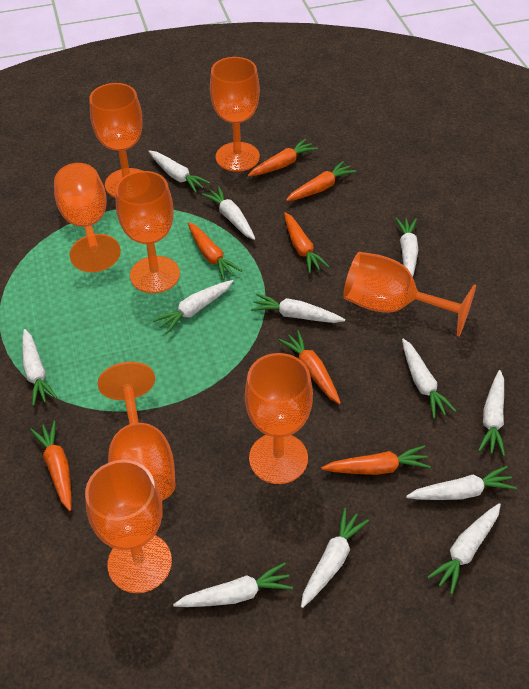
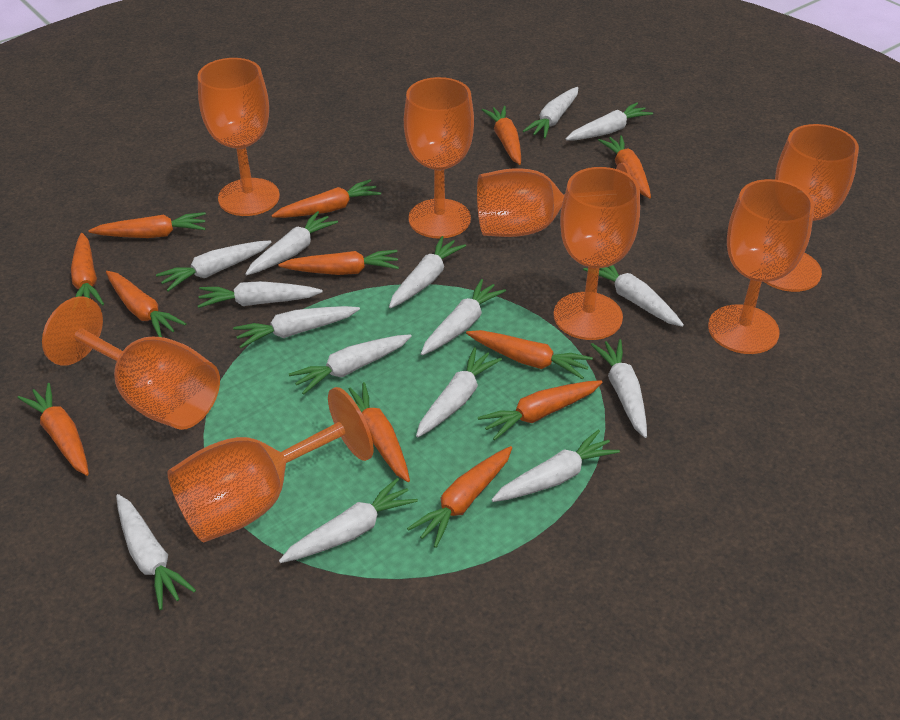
orange carrot: 7 -> 12
white carrot: 12 -> 15

